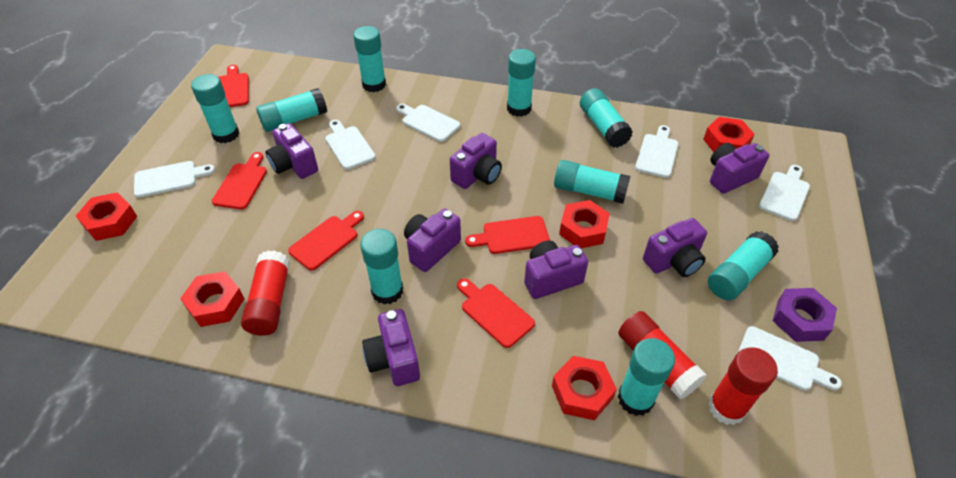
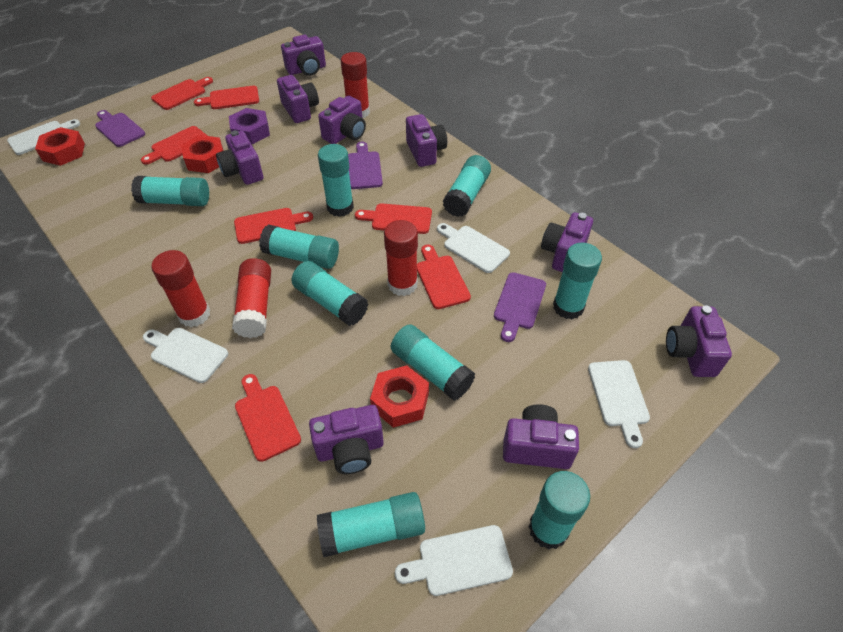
purple camera: 7 -> 9
purple cutting board: 0 -> 3
red cutting board: 5 -> 7
red glue stick: 3 -> 4
red nut: 5 -> 3
white cutting board: 6 -> 5

